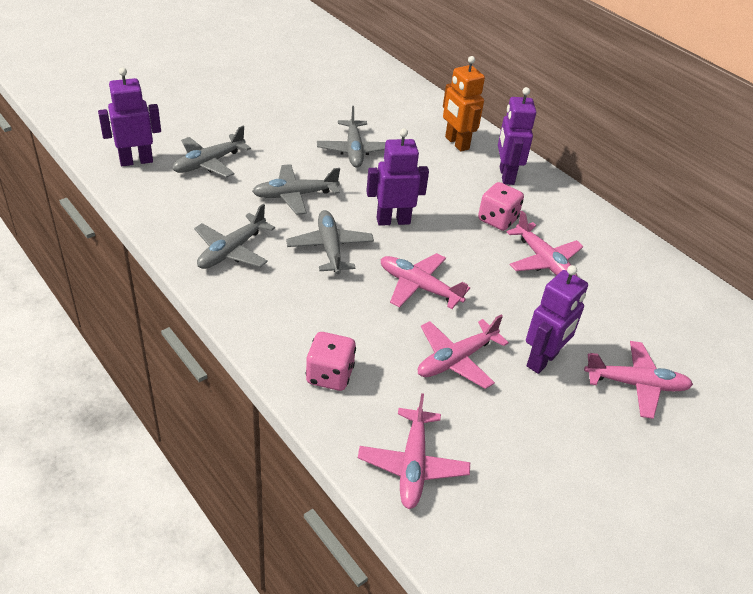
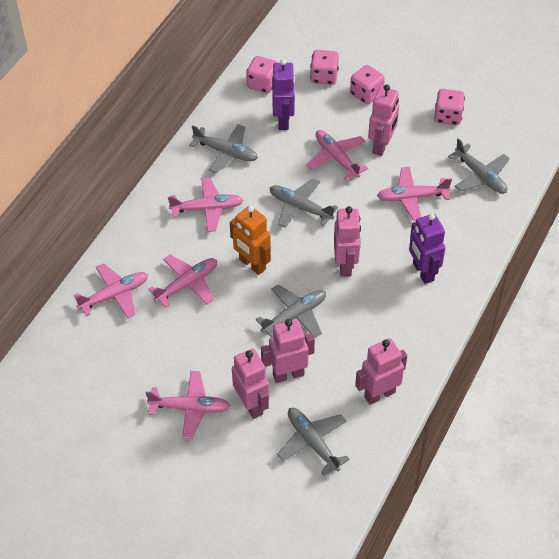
pink dice: 2 -> 4
pink plane: 5 -> 6
pink robot: 0 -> 5
purple robot: 4 -> 2

